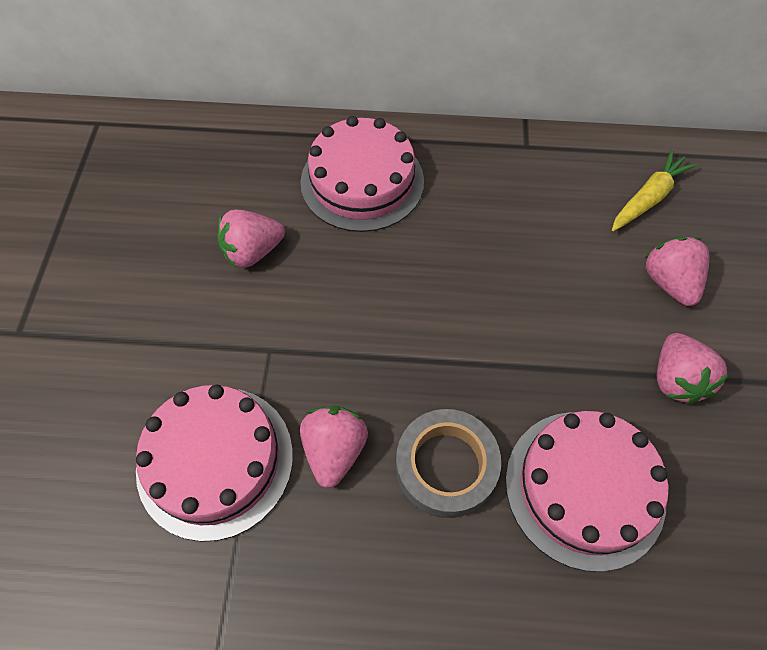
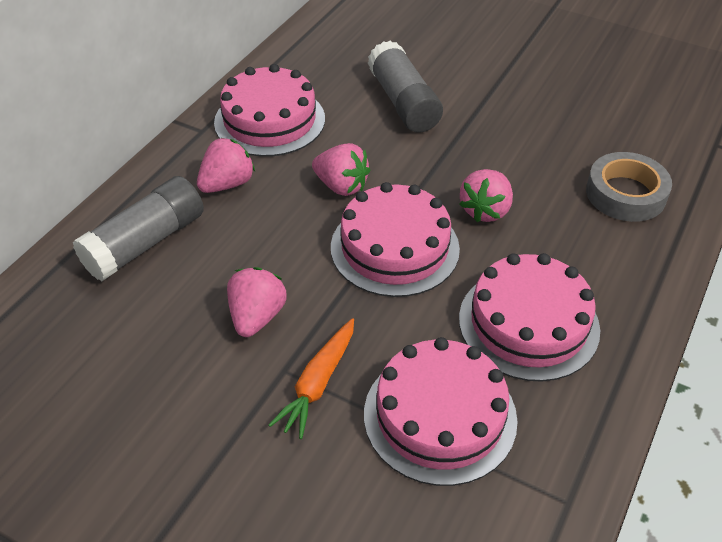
grey glue stick: 0 -> 2
orange carrot: 0 -> 1
pink cake: 3 -> 4
yellow carrot: 1 -> 0

